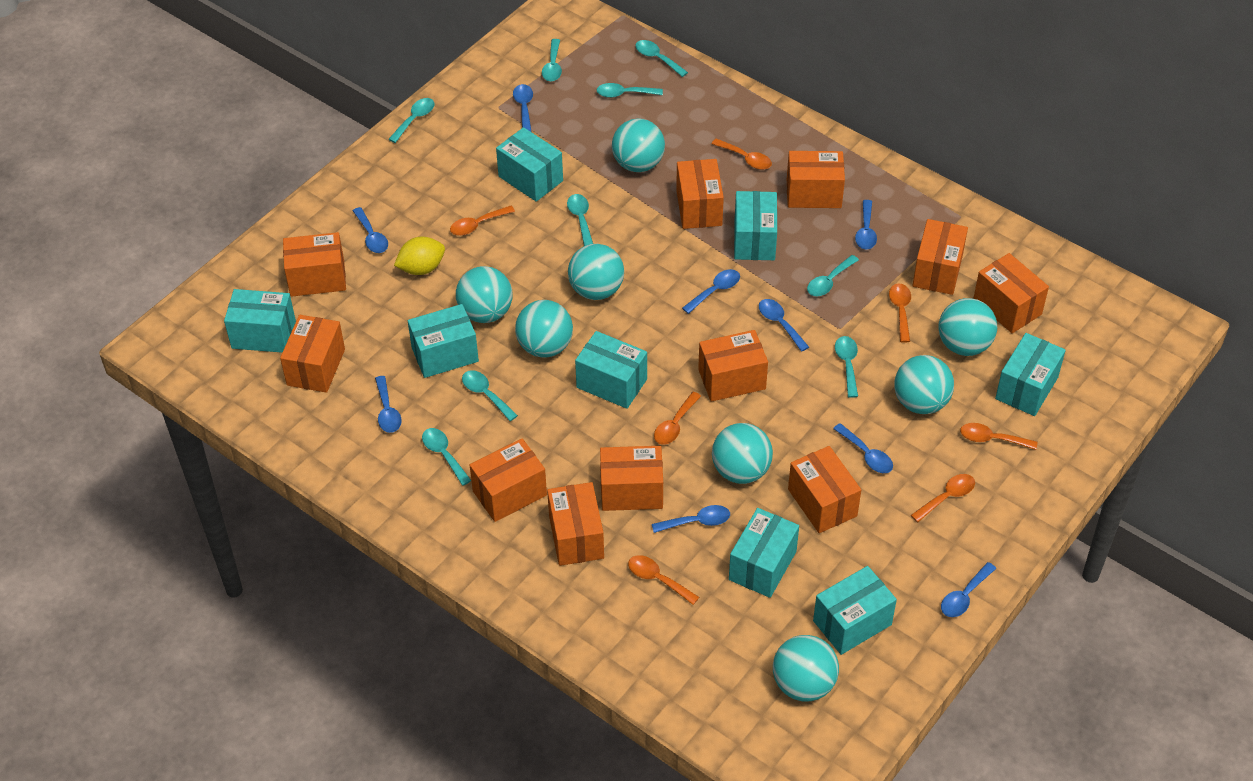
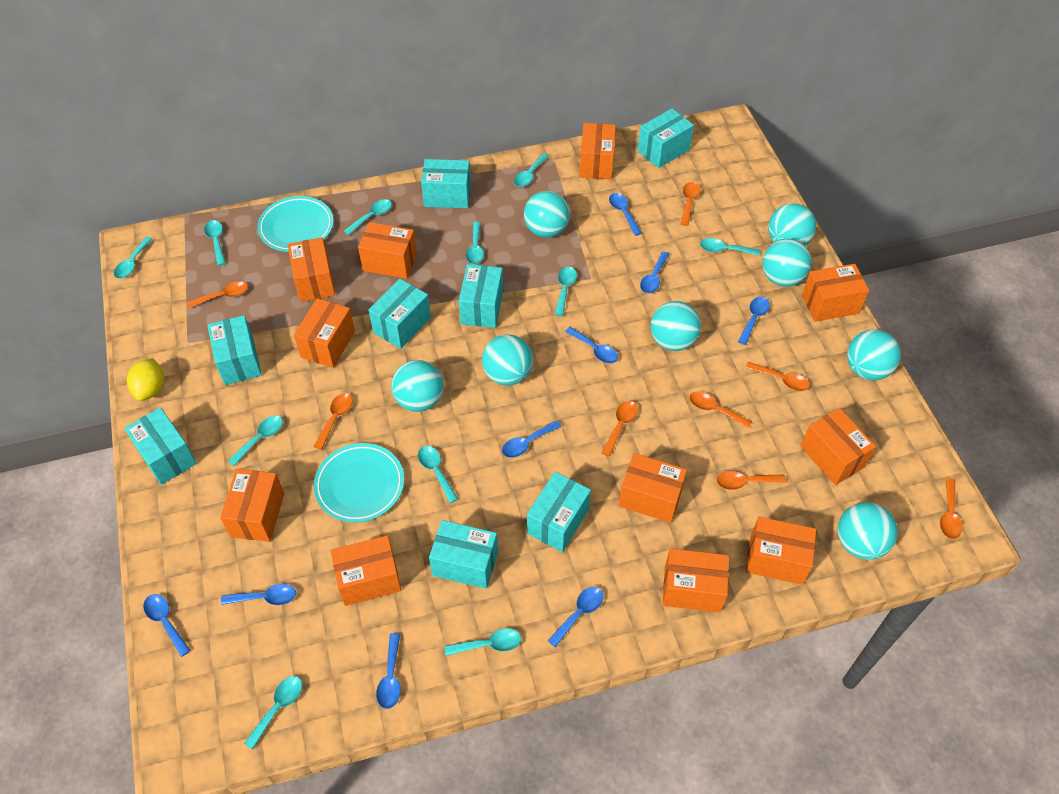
orange spoon: 7 -> 8
turquoise plate: 0 -> 2
turquoise spoon: 9 -> 11

